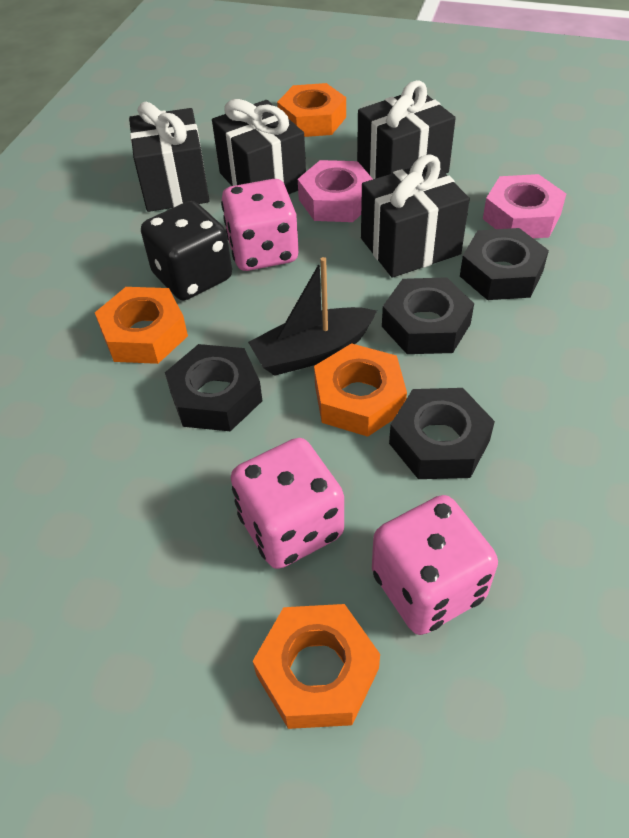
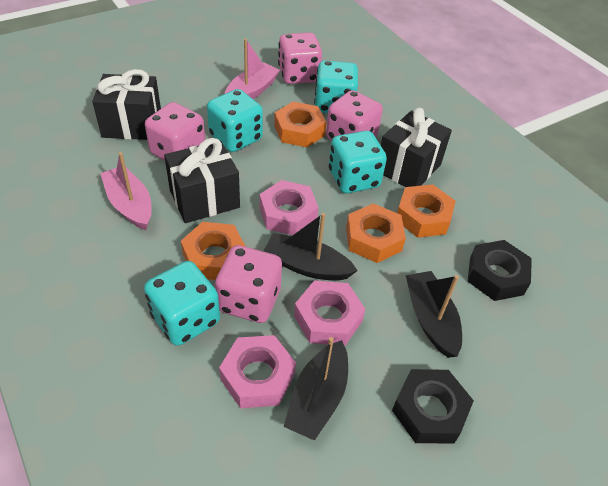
black boat: 1 -> 3
black dice: 1 -> 0
black gift: 4 -> 3
black nut: 4 -> 2
pink boat: 0 -> 2
pink dice: 3 -> 4
pink nut: 2 -> 3
turquoise dice: 0 -> 4

